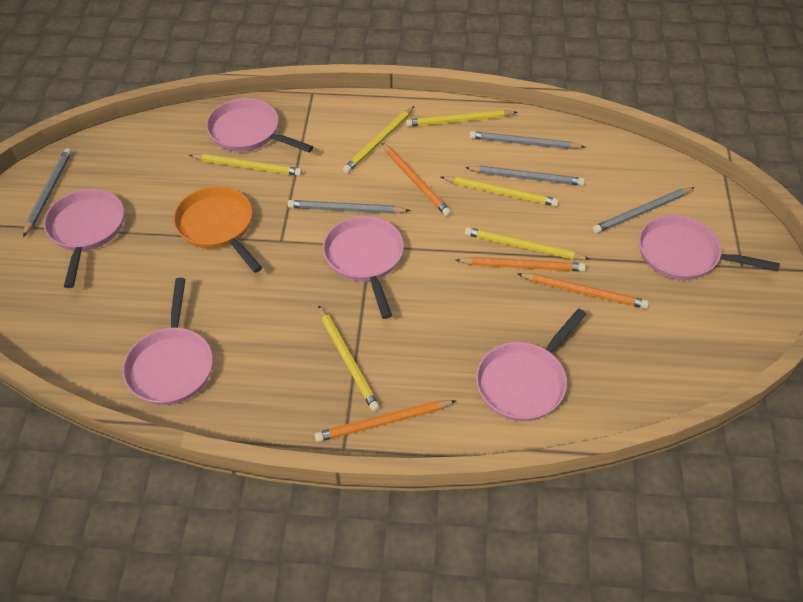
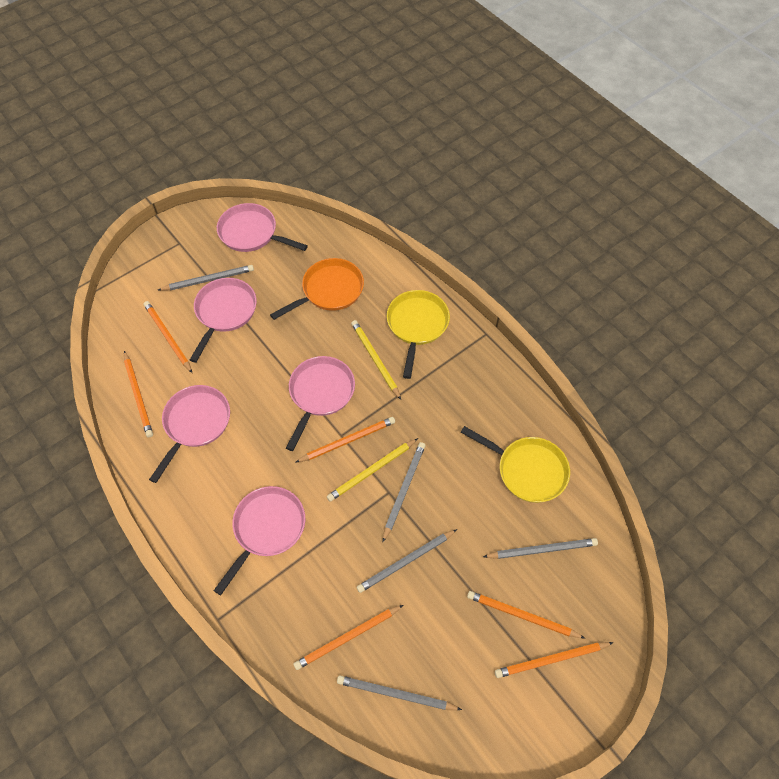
orange pencil: 4 -> 6
pink pan: 6 -> 5
yellow pan: 0 -> 2
yellow pencil: 6 -> 2

